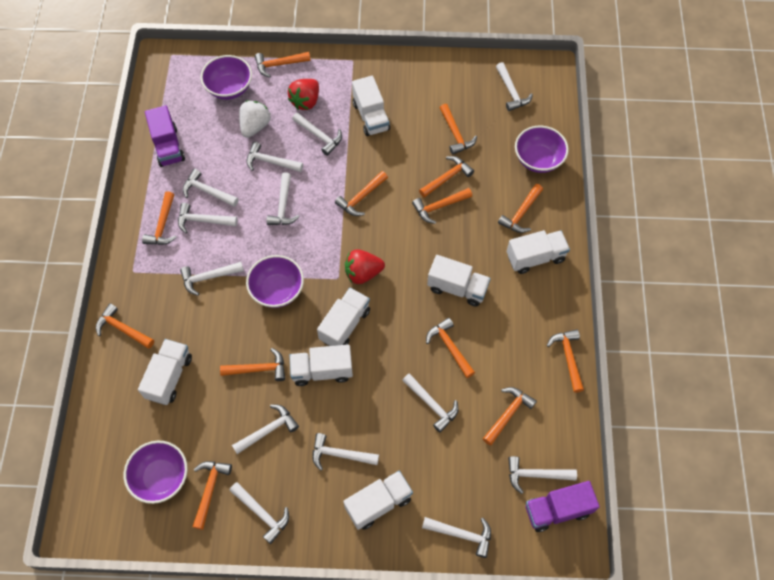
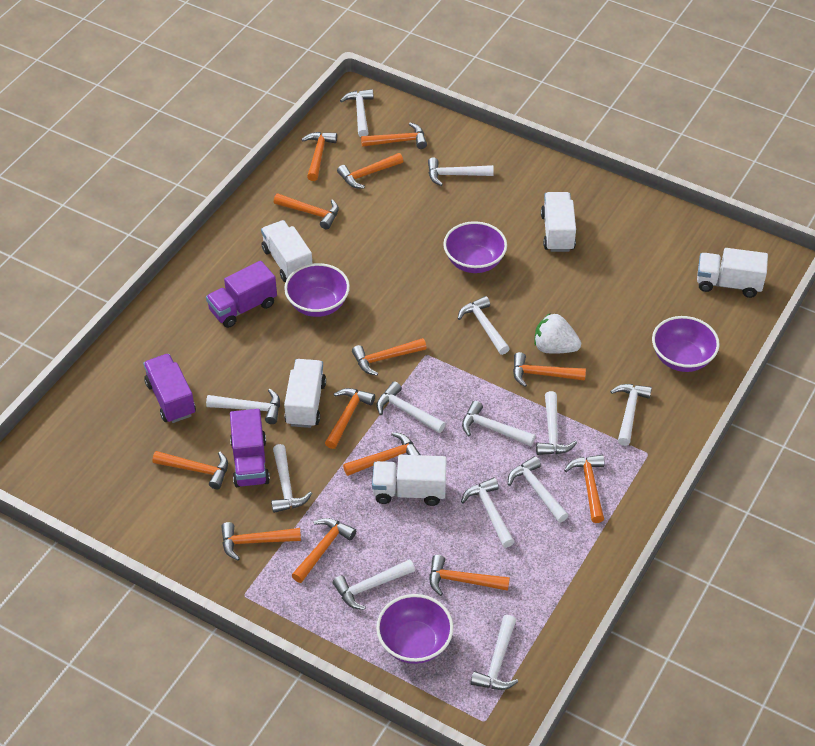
purple truck: 2 -> 3
red strawberry: 2 -> 0
white truck: 7 -> 5

